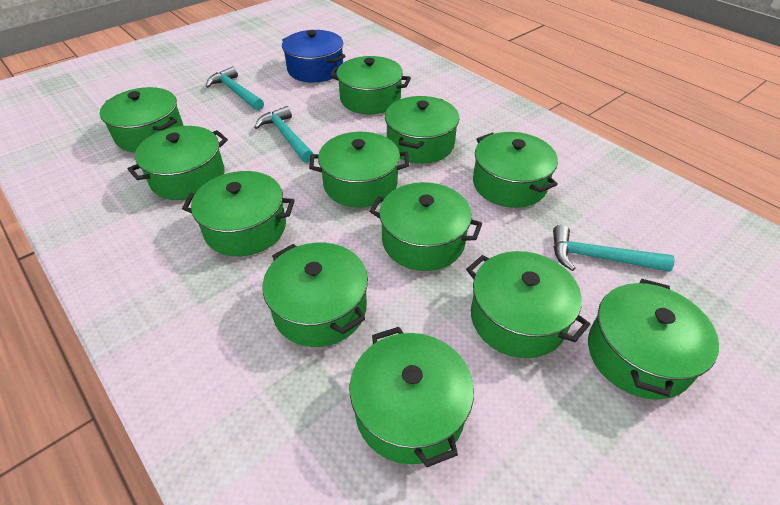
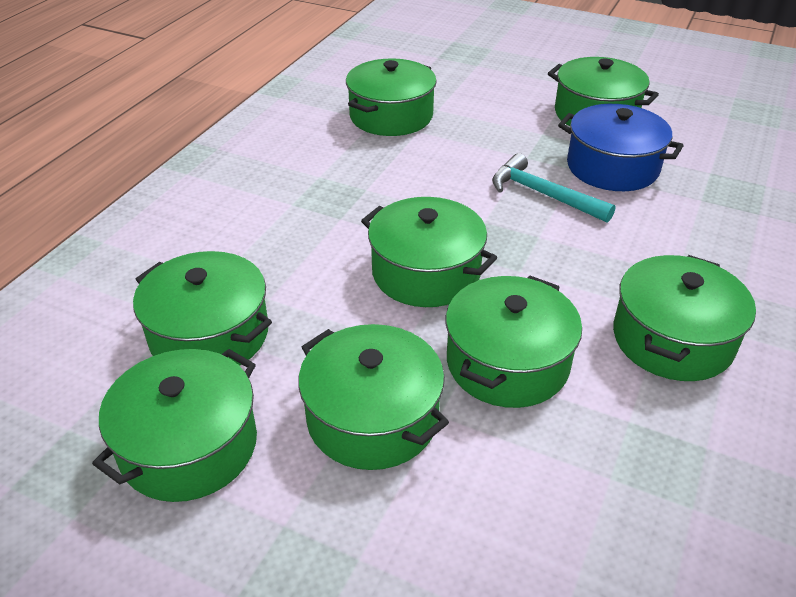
green pot: 12 -> 8
turquoise hammer: 3 -> 1

